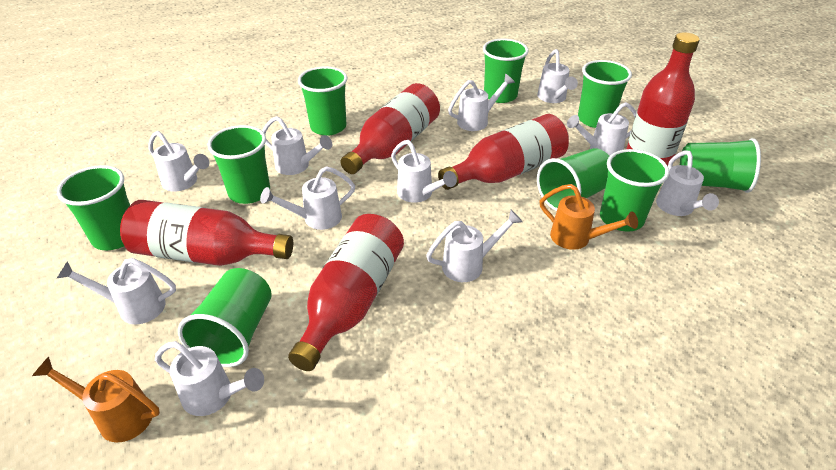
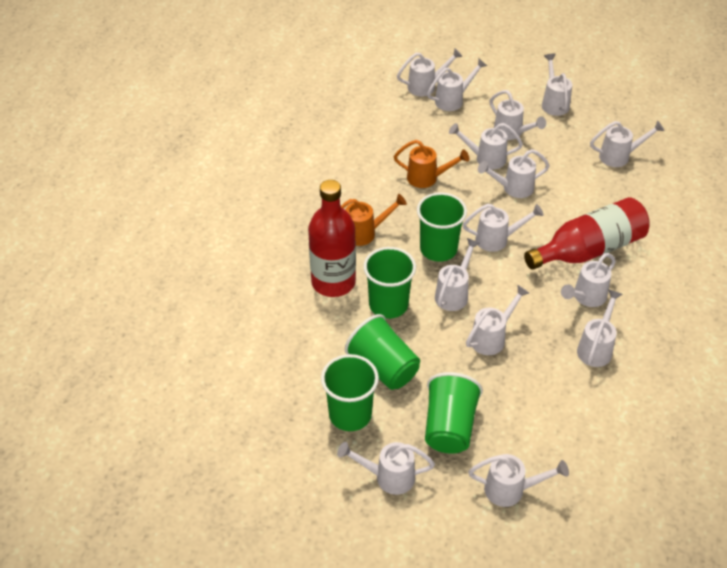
green cup: 9 -> 5
red bottle: 5 -> 2
white watering can: 11 -> 14

